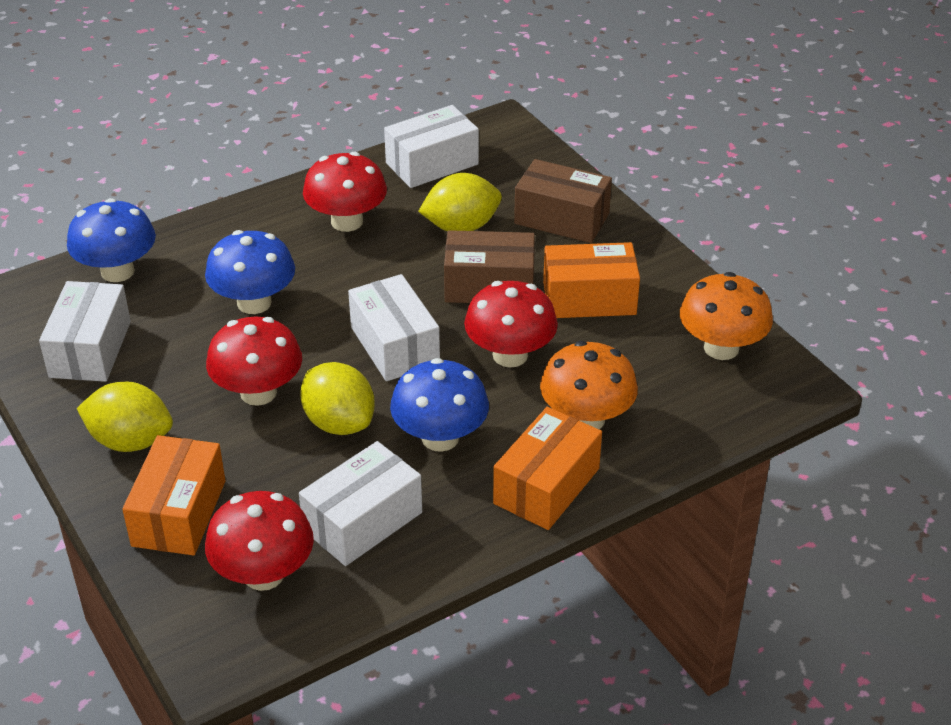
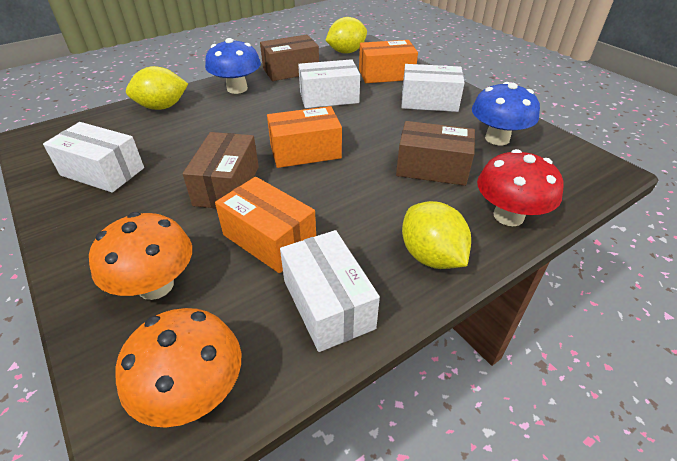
blue mushroom: 3 -> 2
brown box: 2 -> 3
red mushroom: 4 -> 1

